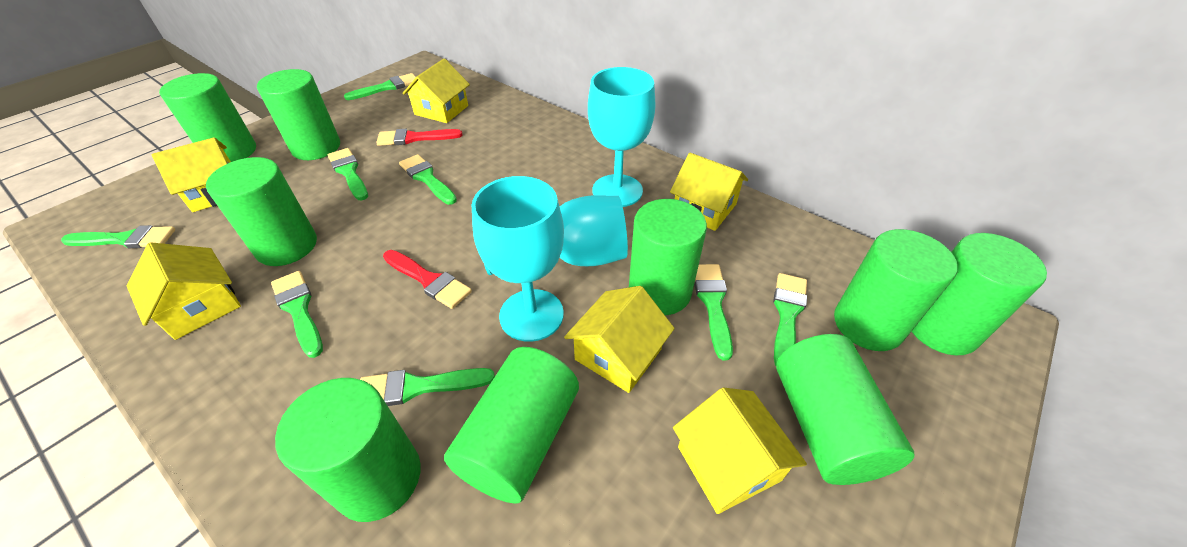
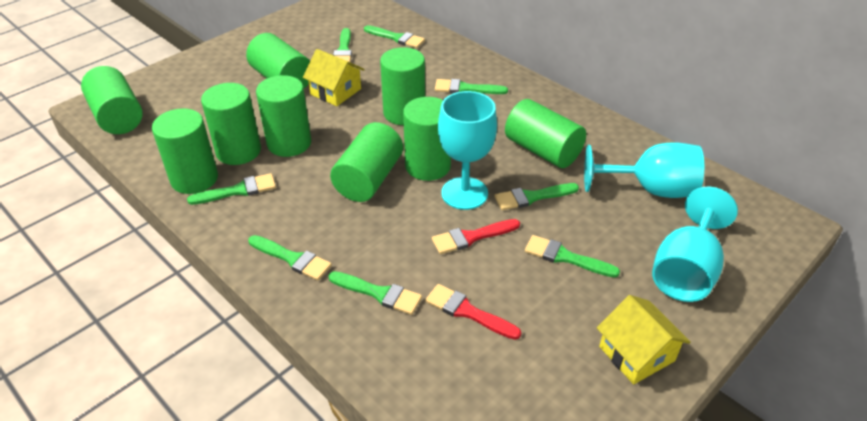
yellow house: 6 -> 2

